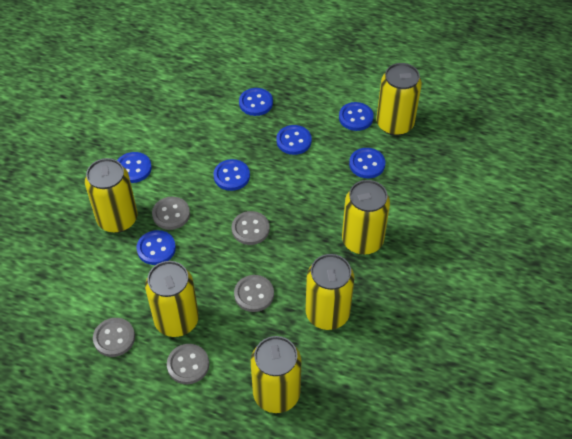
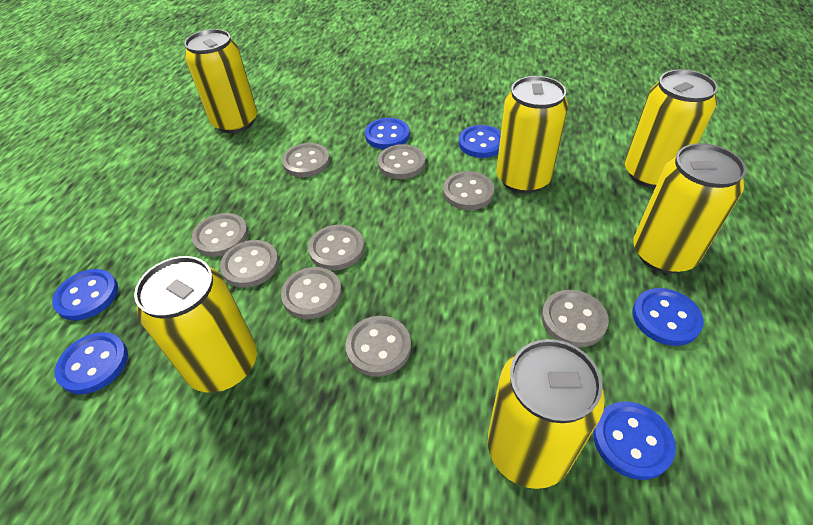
blue button: 7 -> 6
grey button: 5 -> 9

